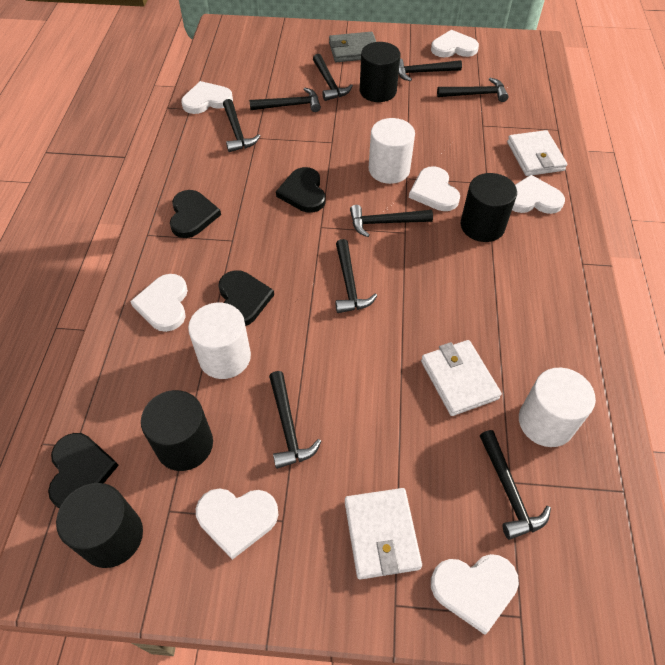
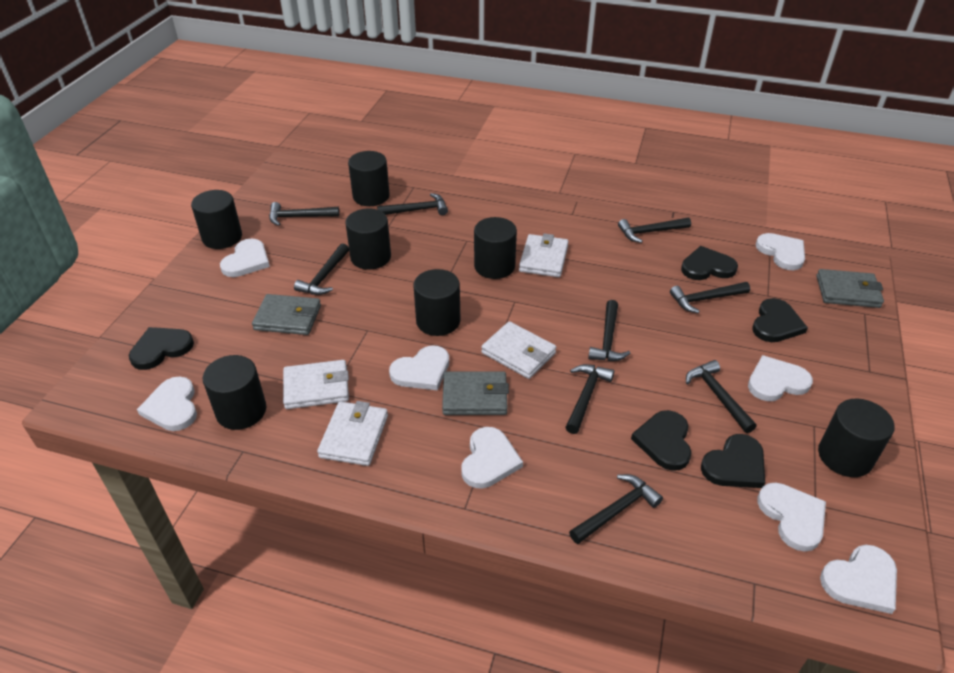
black cylinder: 4 -> 7
black heart: 4 -> 5
grey wallet: 1 -> 3
white cylinder: 3 -> 0
white heart: 7 -> 8
white wallet: 3 -> 4

